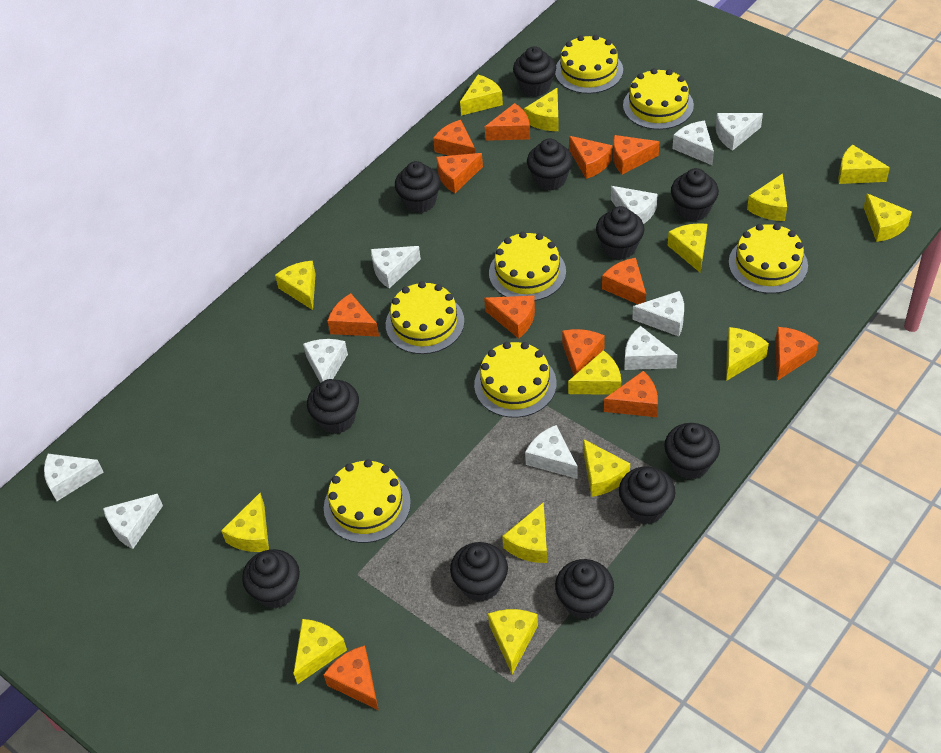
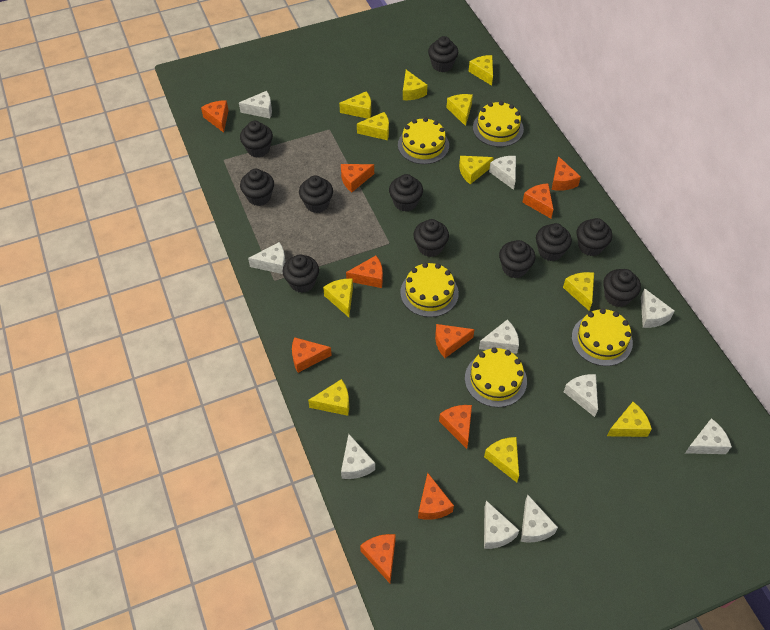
orange cheese: 12 -> 10
yellow cake: 7 -> 5
yellow cheese: 14 -> 11

